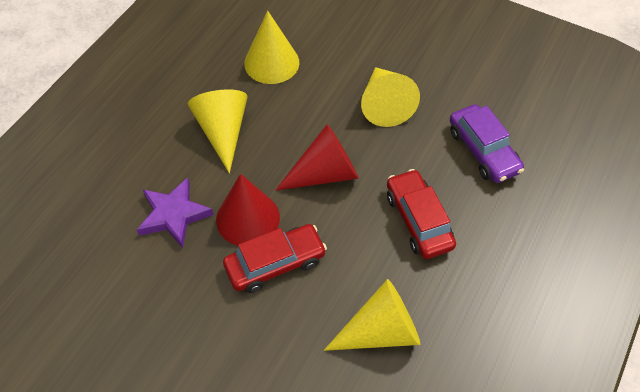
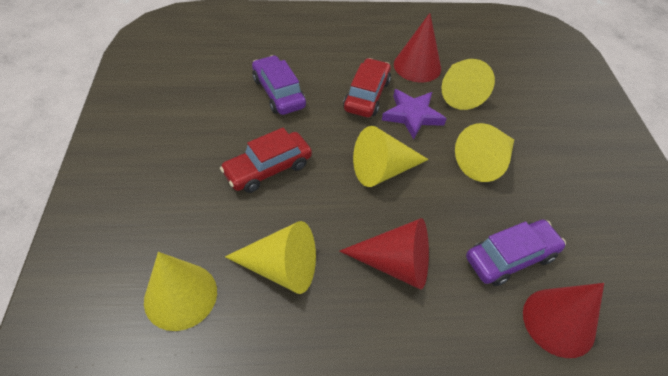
purple car: 1 -> 2
red cone: 2 -> 3
yellow cone: 4 -> 5

